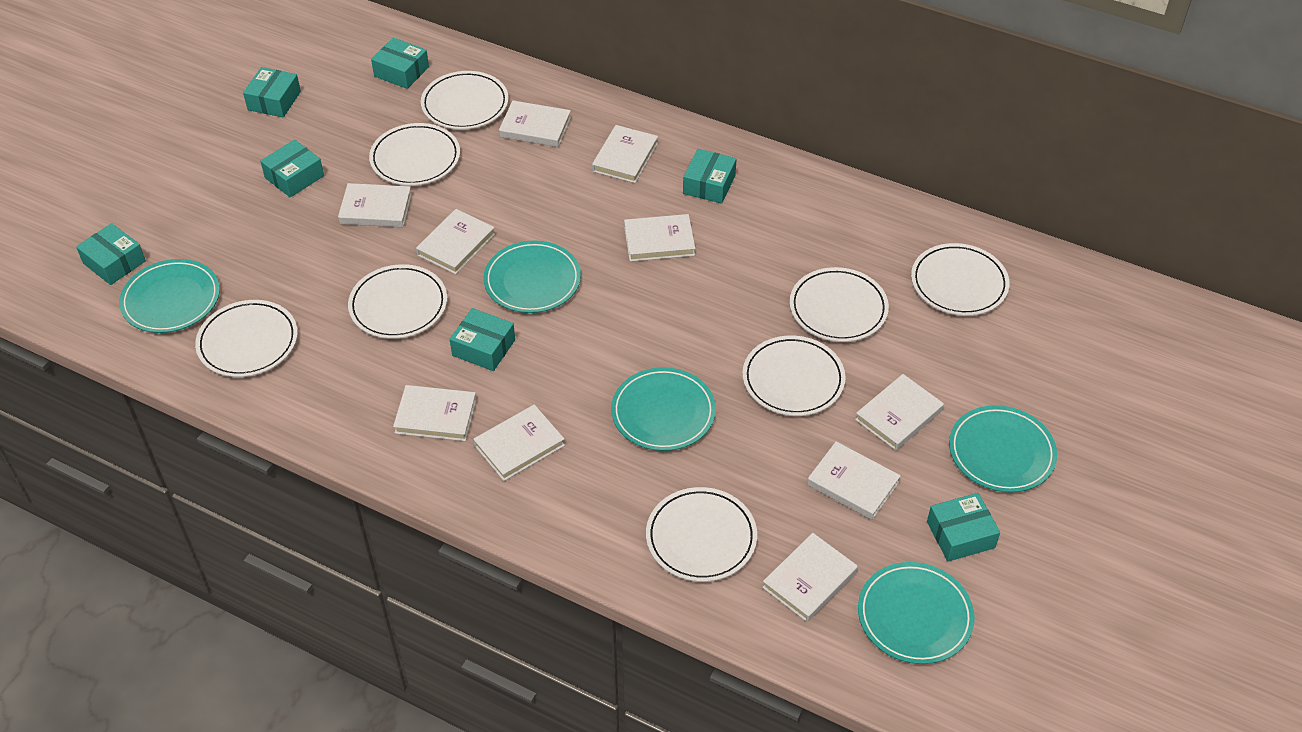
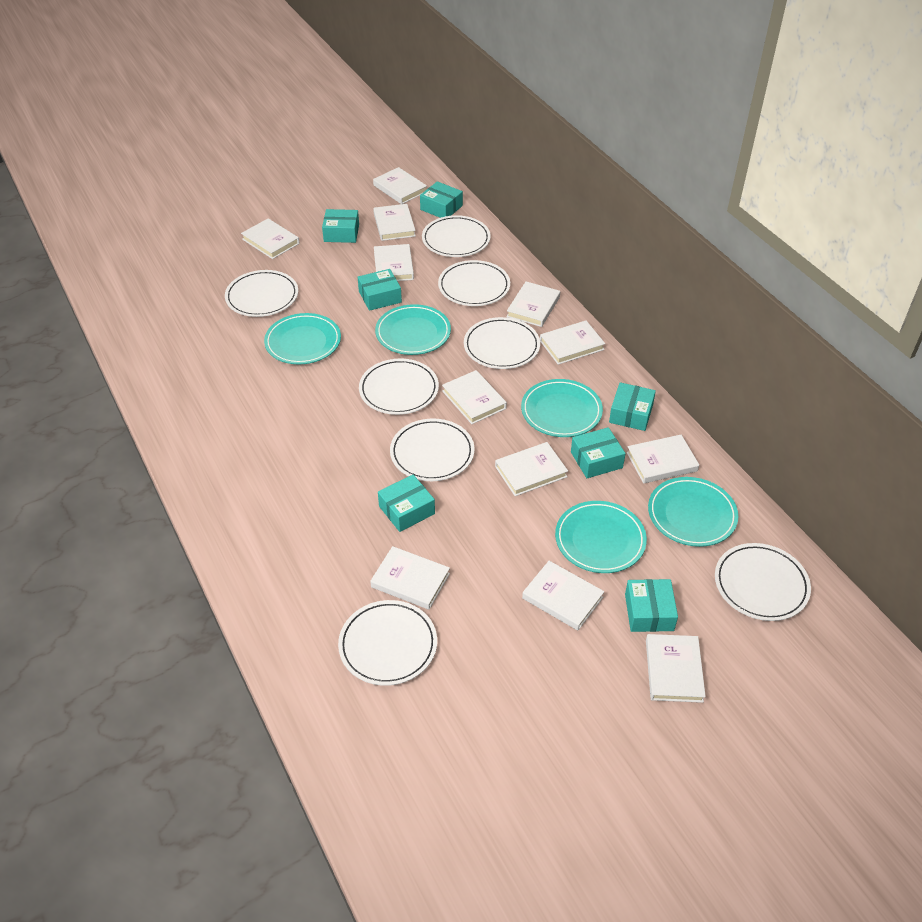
white book: 10 -> 12

